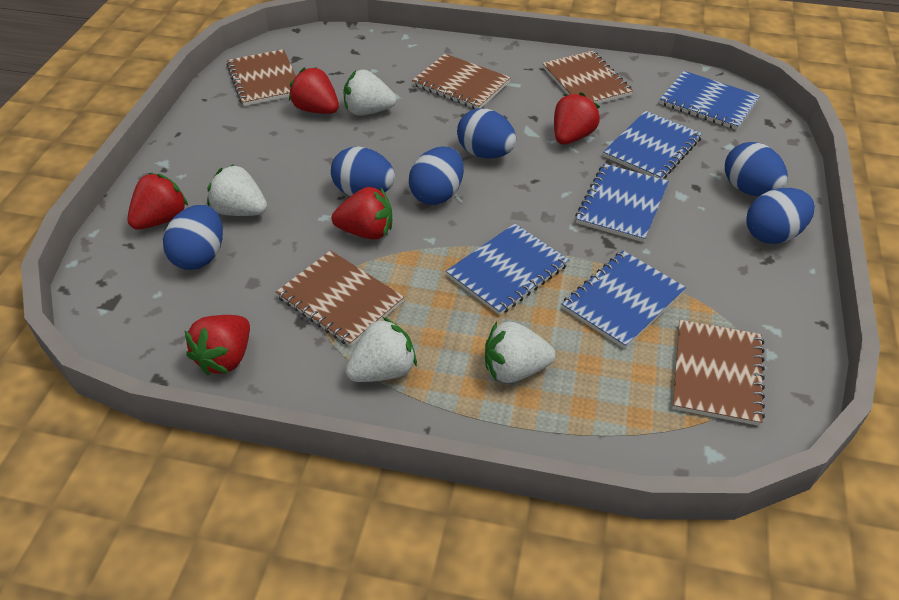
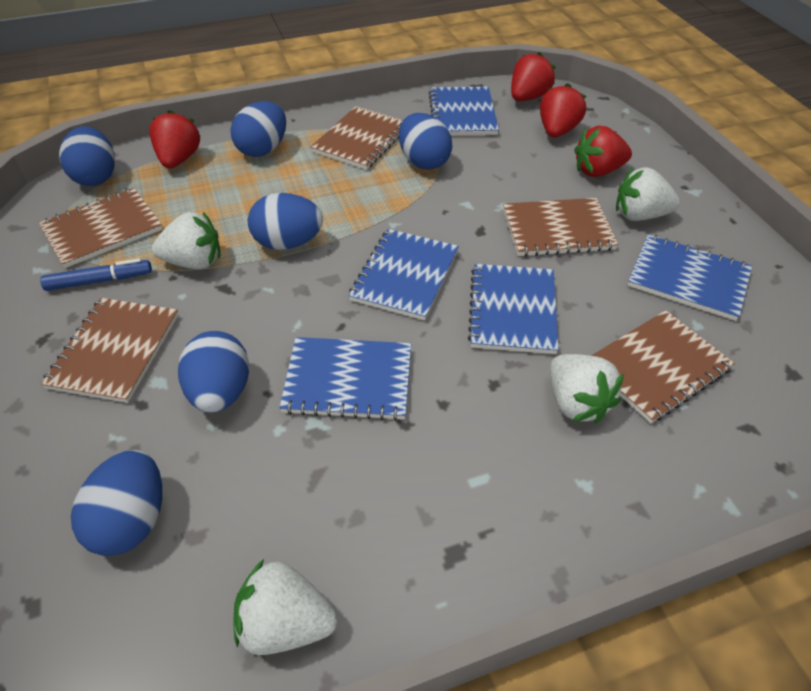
blue marker: 0 -> 1
red strawberry: 5 -> 4

